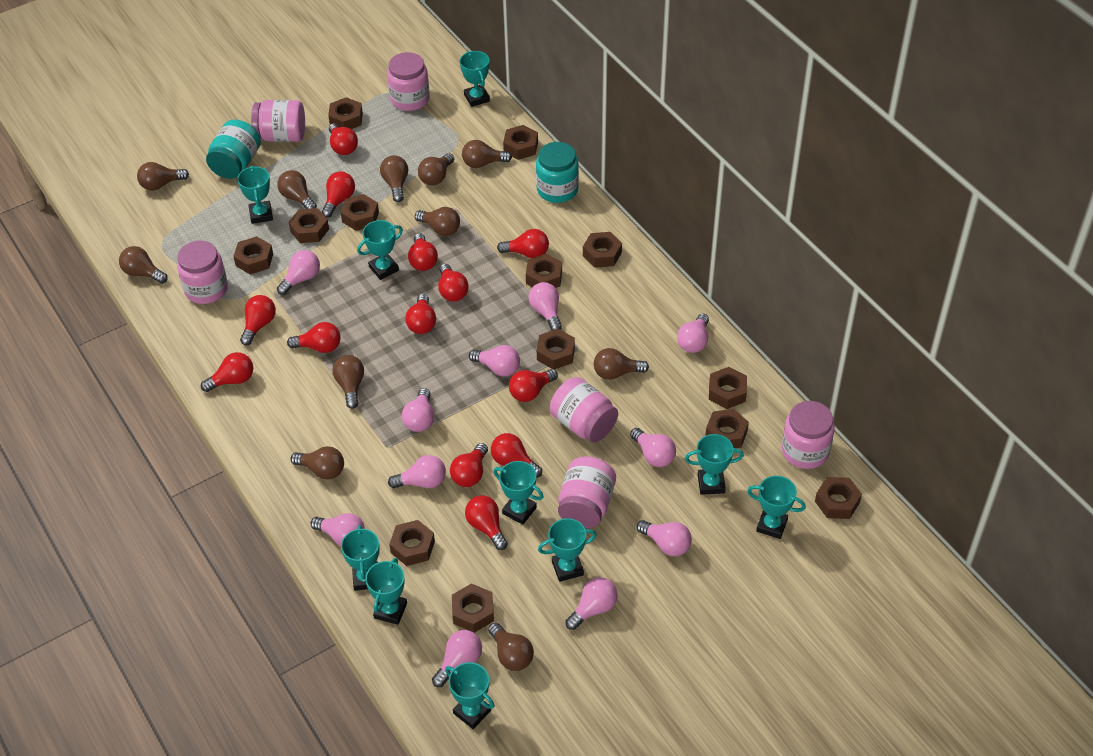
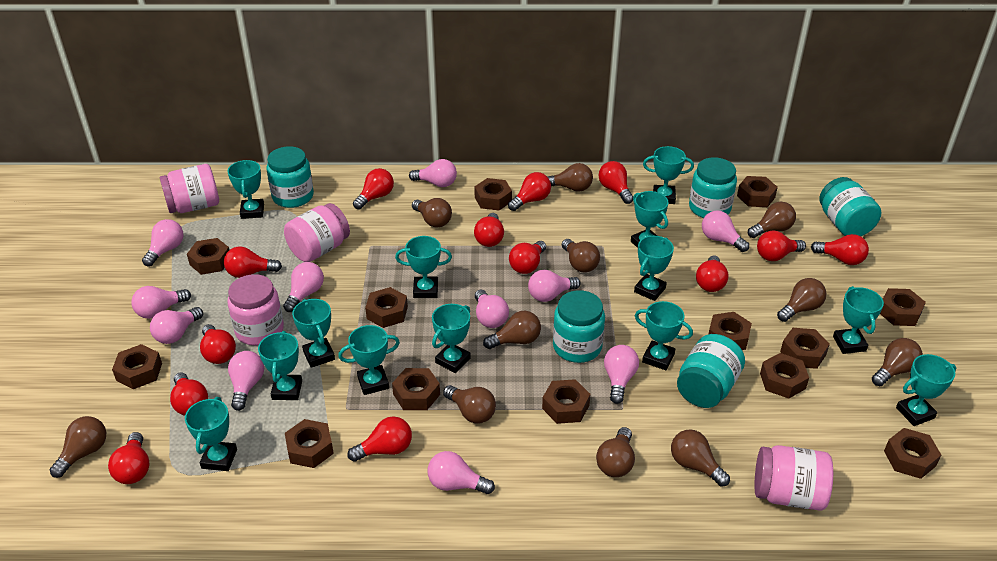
pink jar: 6 -> 4
turquoise jar: 2 -> 5
turquoise trophy: 10 -> 13

